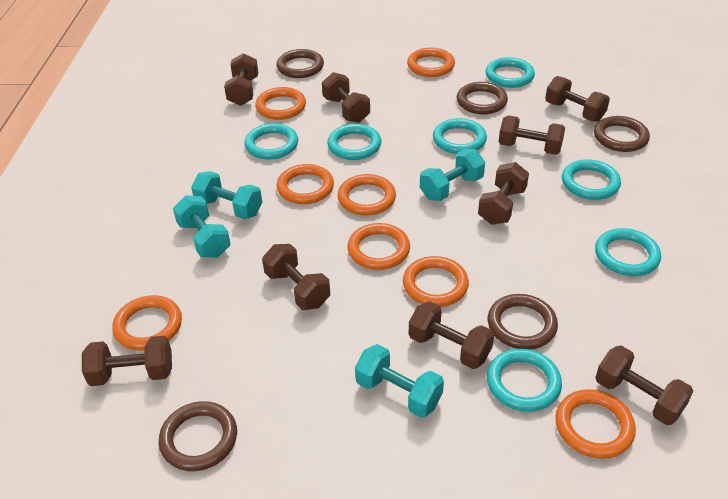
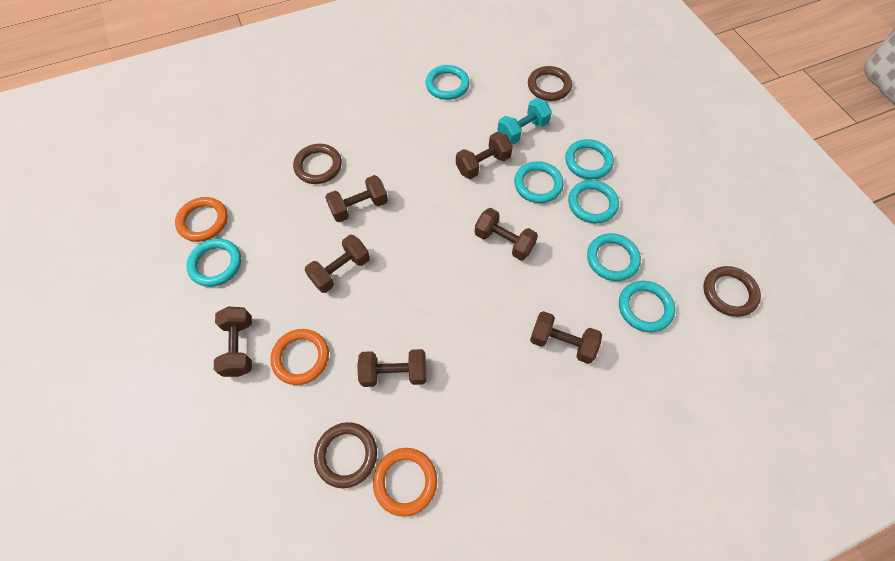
brown dumbbell: 9 -> 7
brown ring: 5 -> 4
orange ring: 8 -> 3
turquoise dumbbell: 4 -> 1

